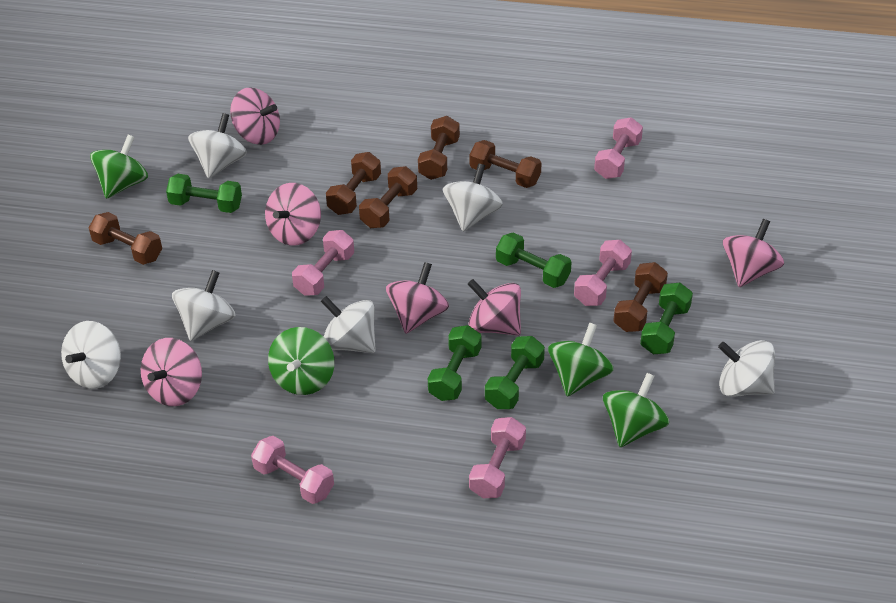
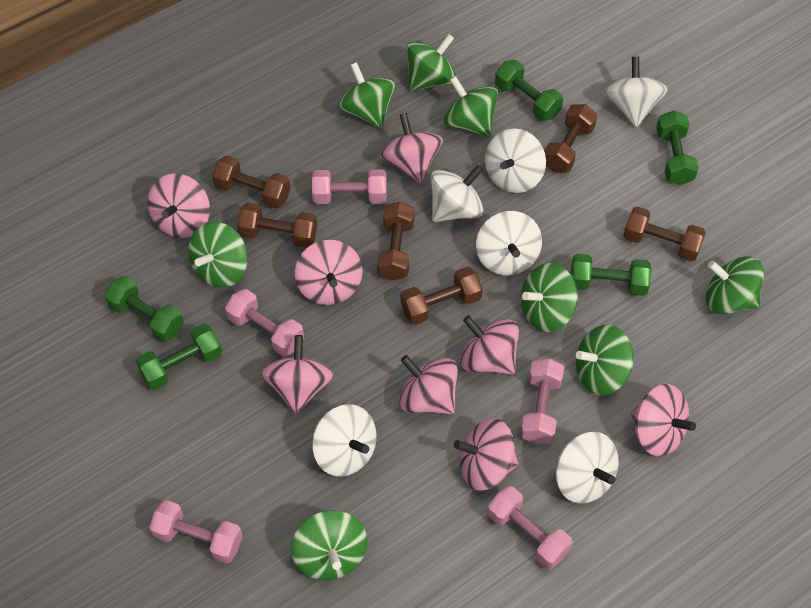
green spinning top: 4 -> 8
pink spinning top: 6 -> 8

